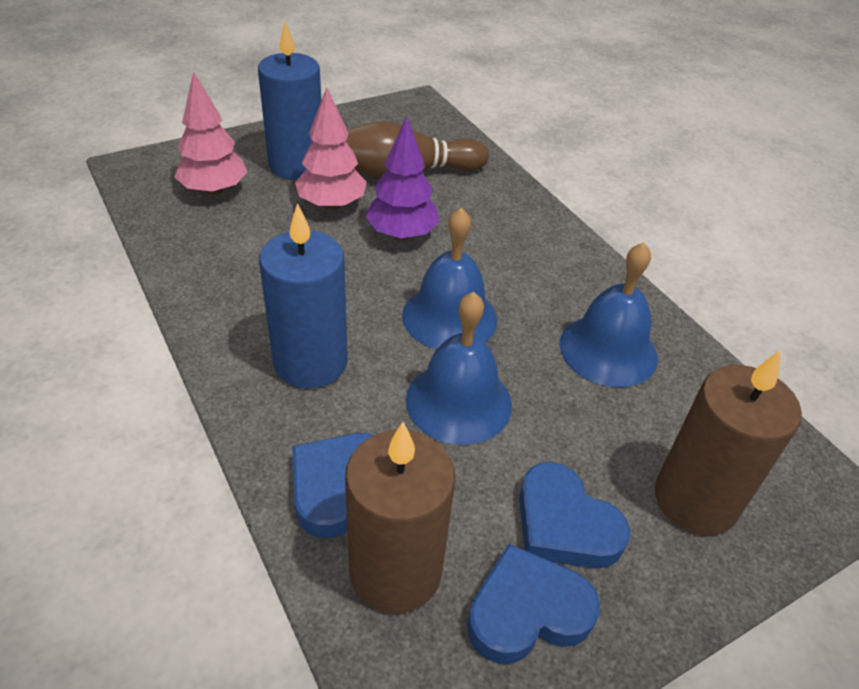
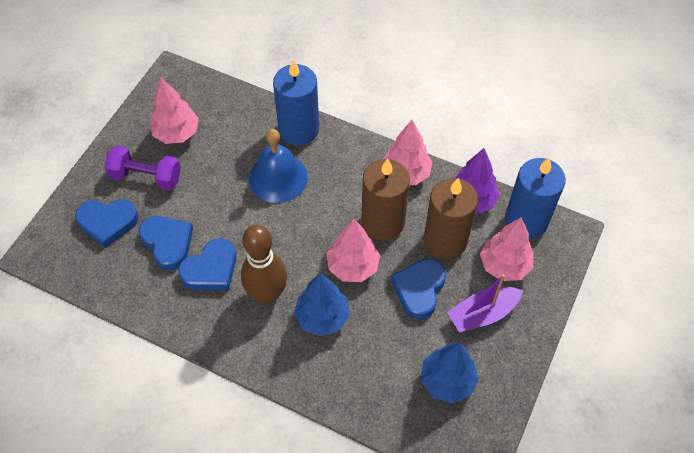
blue bell: 3 -> 1
blue heart: 3 -> 4
blue tree: 0 -> 2
pink tree: 2 -> 4
purple boat: 0 -> 1
purple dumbbell: 0 -> 1

